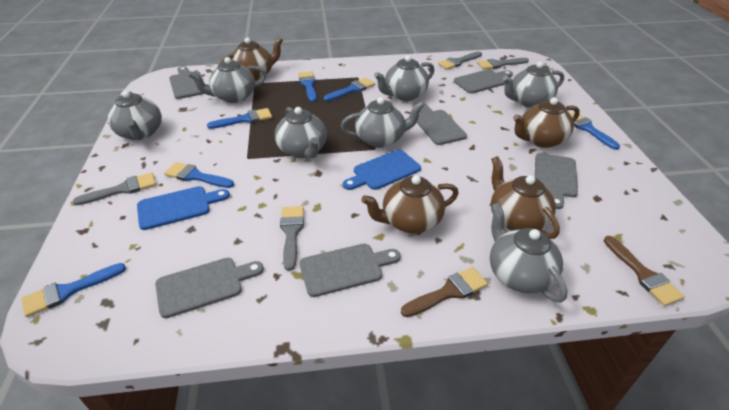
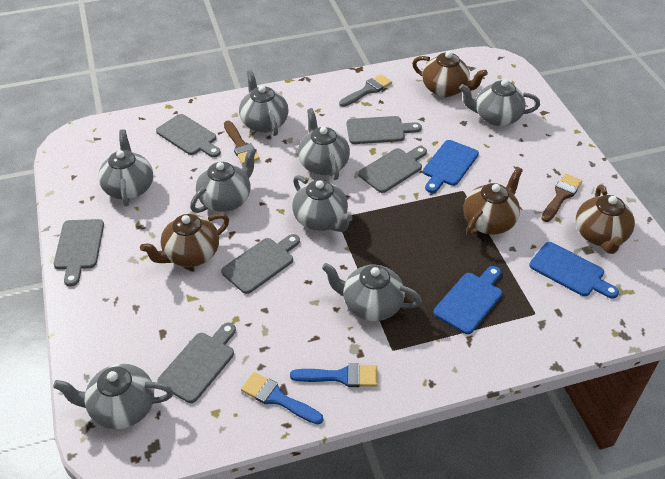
blue brush: 6 -> 2
blue cutting board: 2 -> 3
grey brush: 4 -> 1
grey teapot: 7 -> 8

